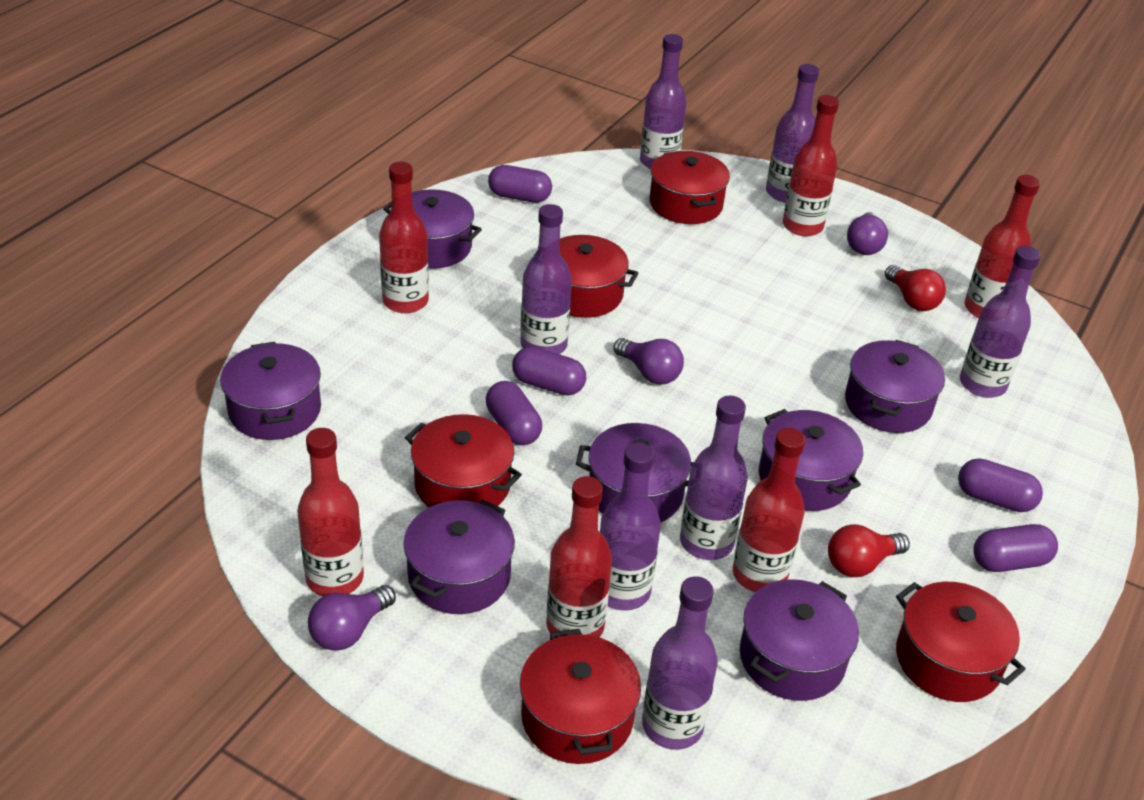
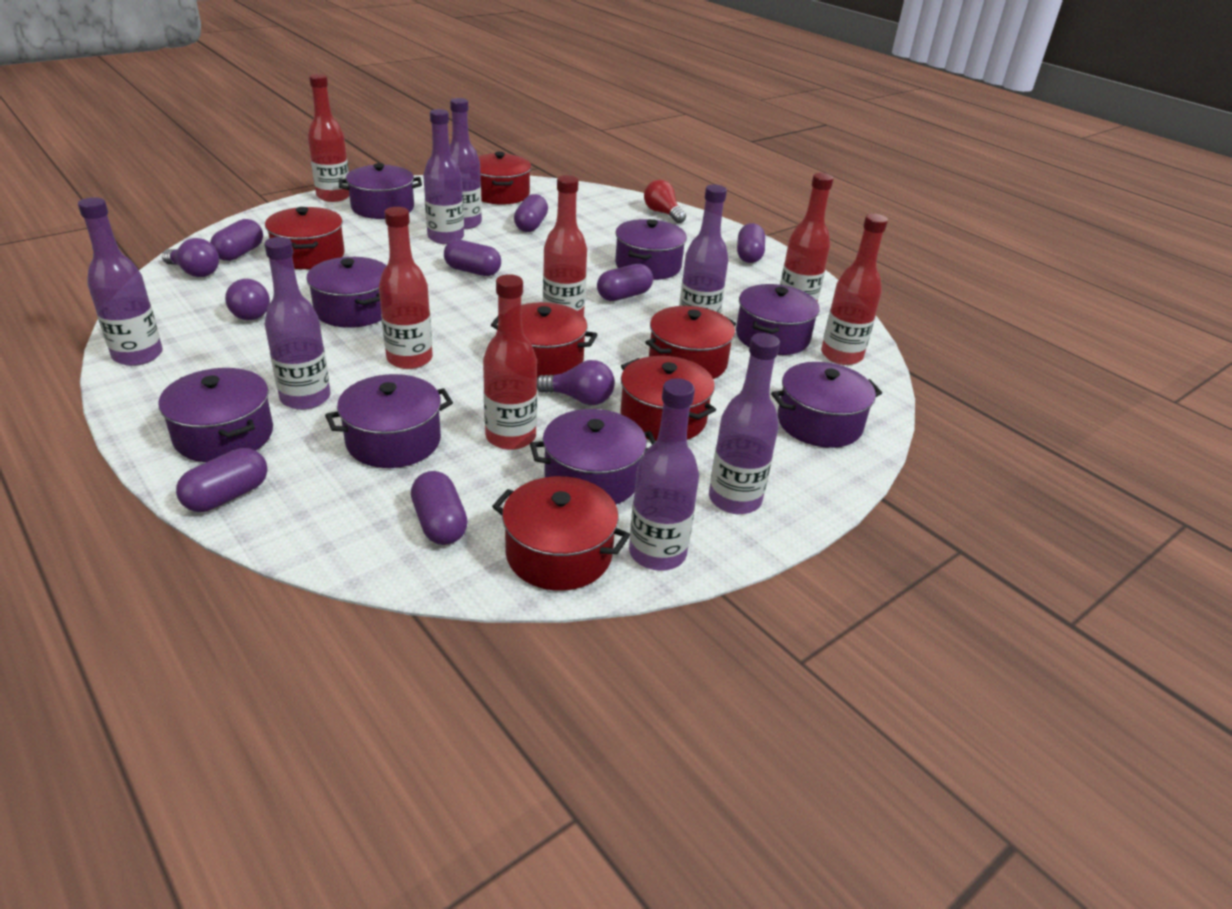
purple capsule: 5 -> 7
purple pot: 7 -> 8
red light bulb: 2 -> 1
red pot: 5 -> 6

